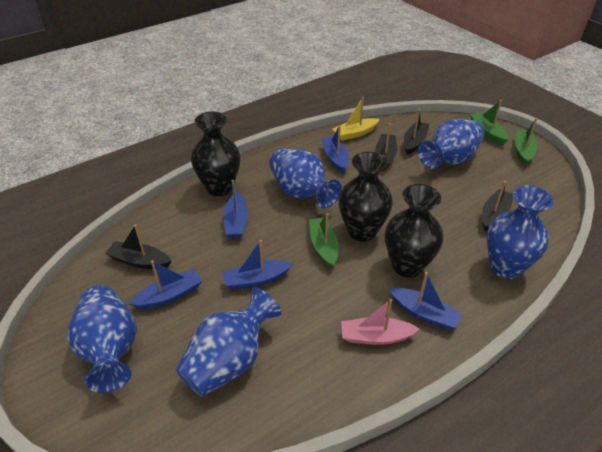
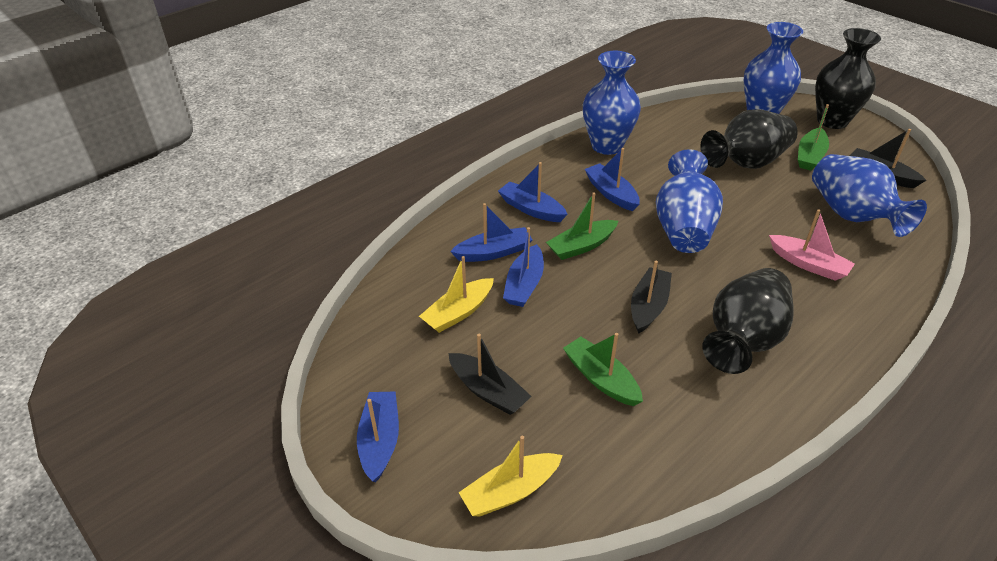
black boat: 4 -> 3
blue vase: 5 -> 4
yellow boat: 1 -> 2

